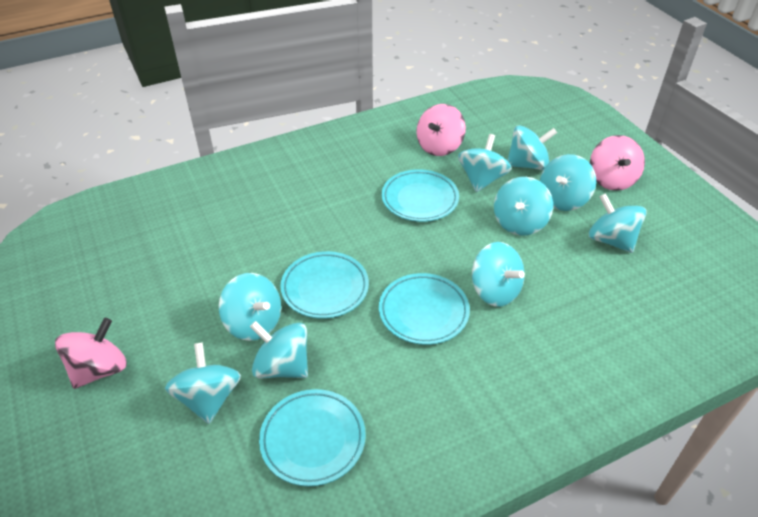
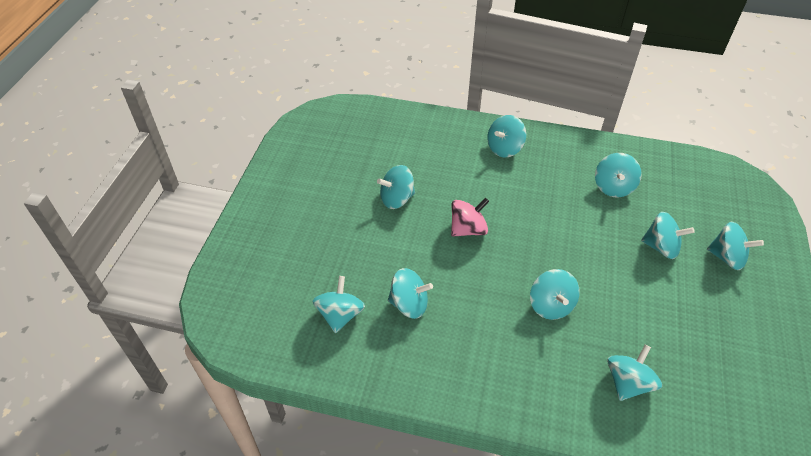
pink spinning top: 3 -> 1
turquoise plate: 4 -> 0

